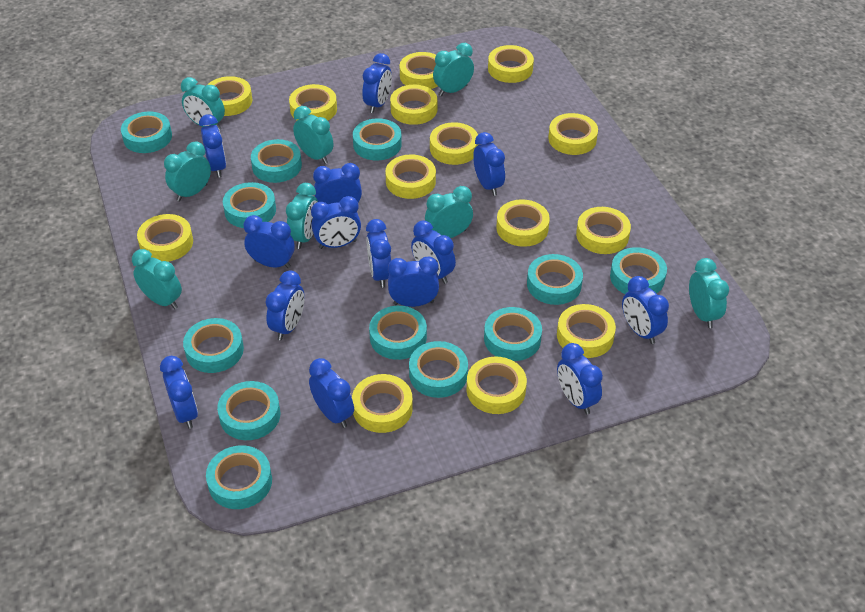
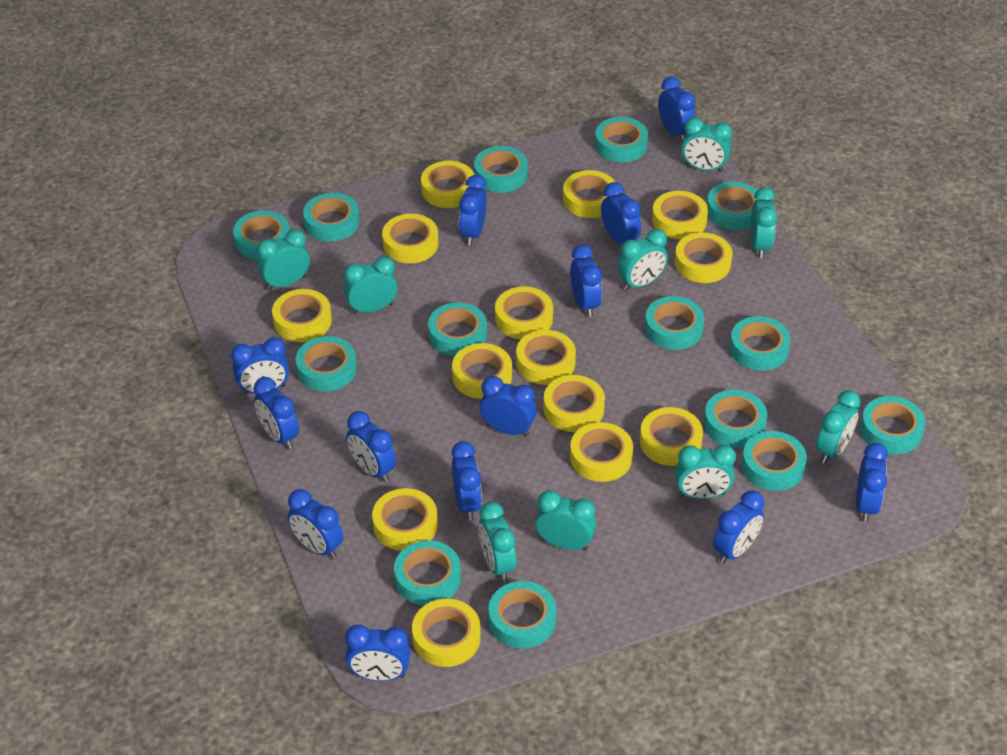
blue clock: 14 -> 13
turquoise clock: 8 -> 9
turquoise tape: 12 -> 14

